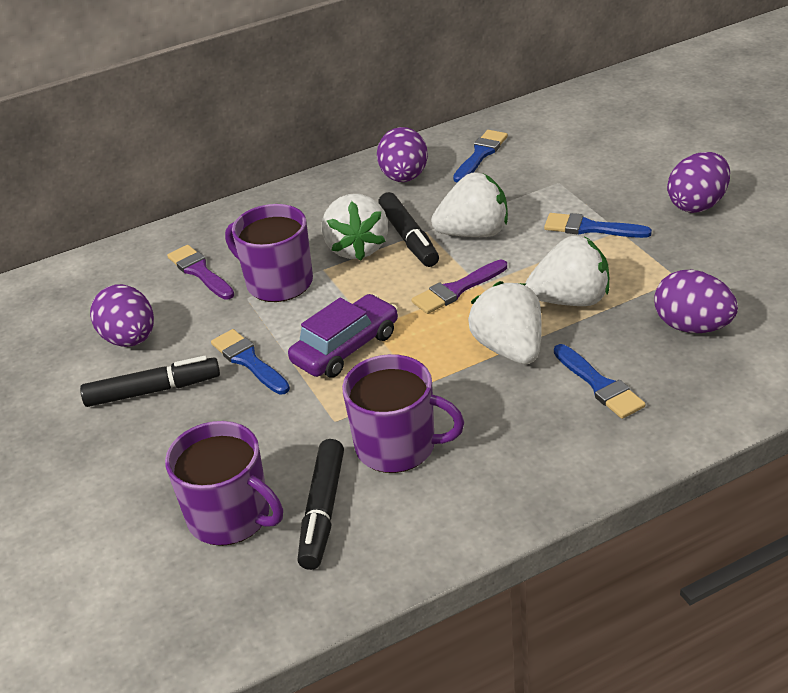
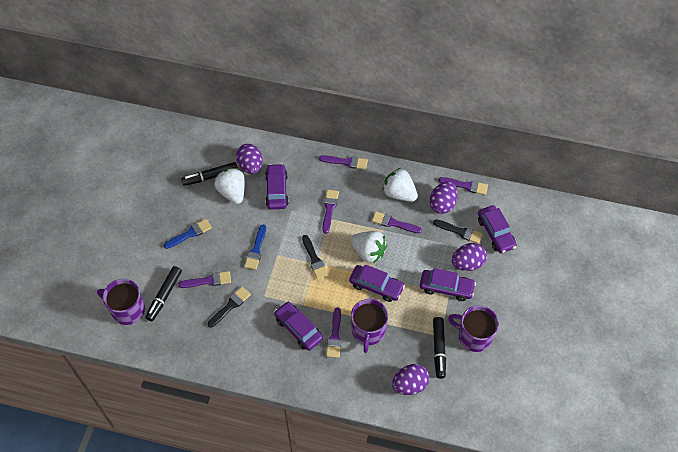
black brush: 0 -> 3
blue brush: 4 -> 2
purple brush: 2 -> 6
purple car: 1 -> 5
white strawberry: 4 -> 3

